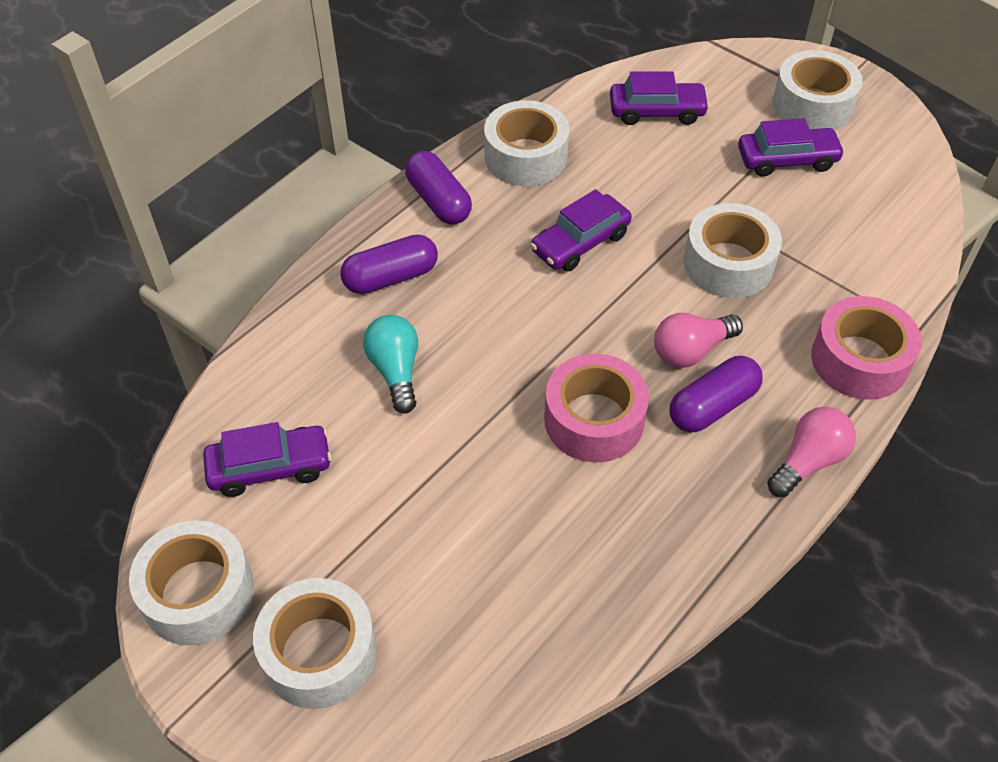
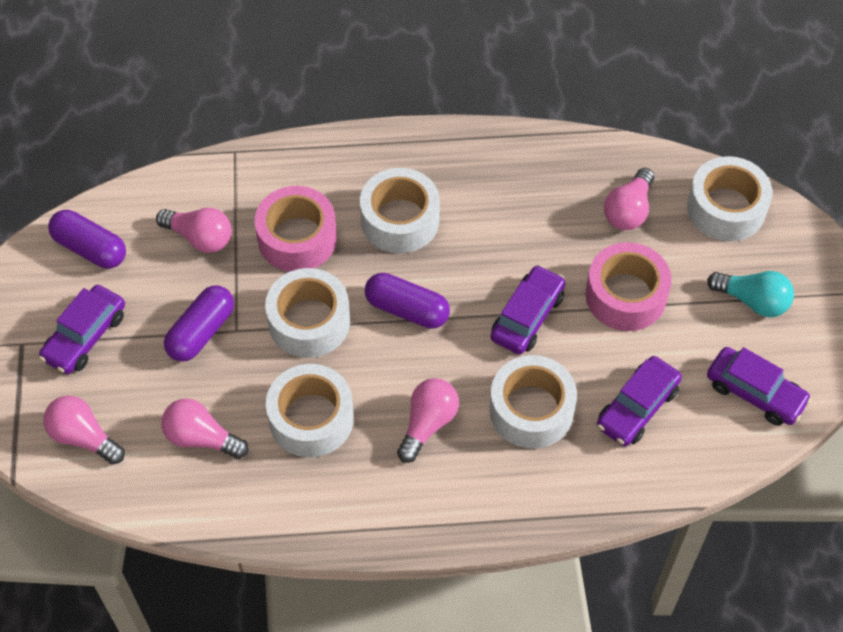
pink light bulb: 2 -> 5

